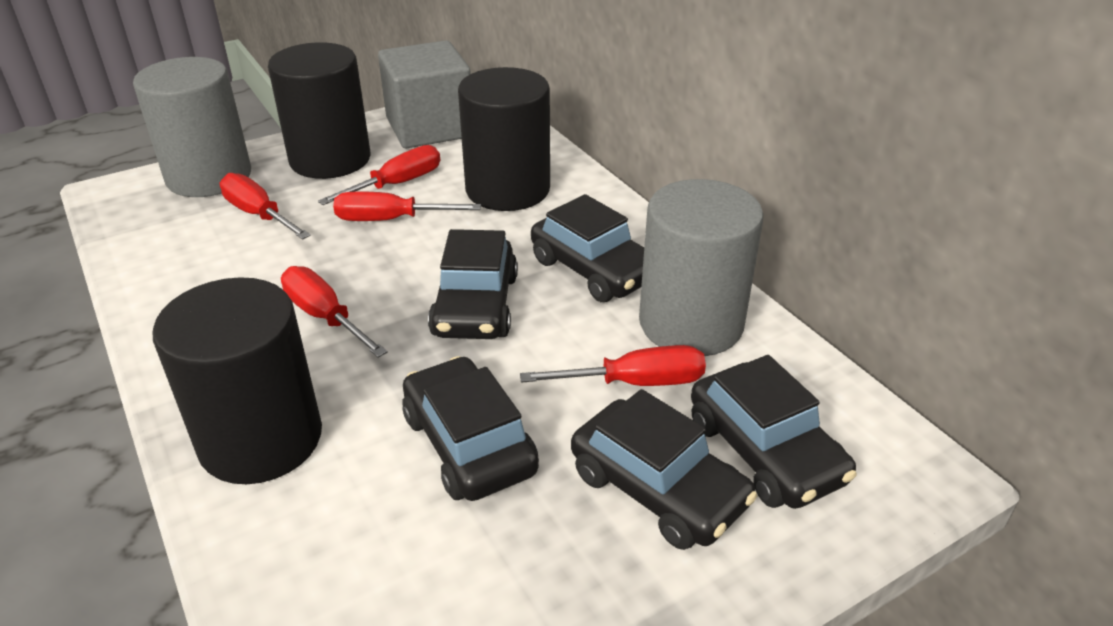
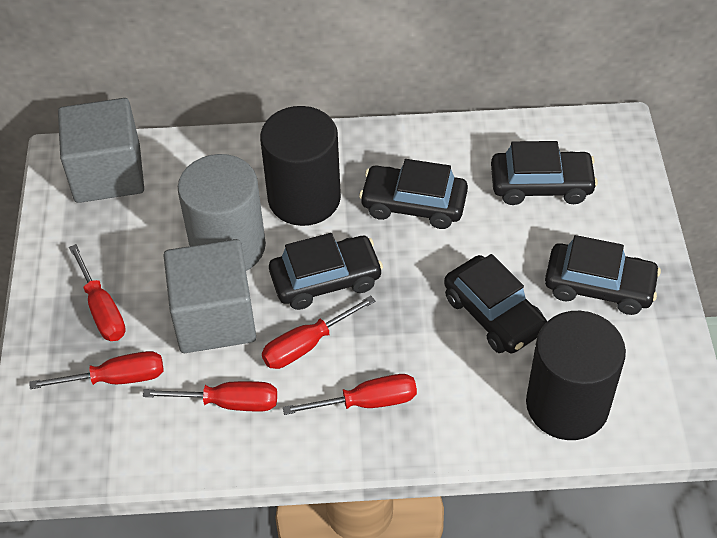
black cylinder: 3 -> 2
grey cube: 1 -> 2
grey cylinder: 2 -> 1

